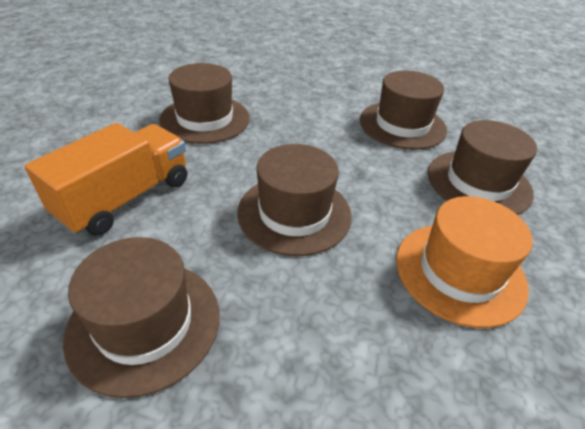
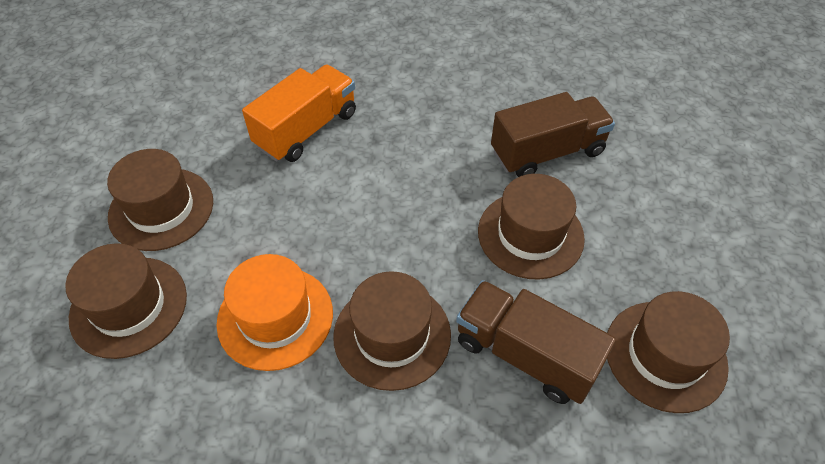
brown truck: 0 -> 2

